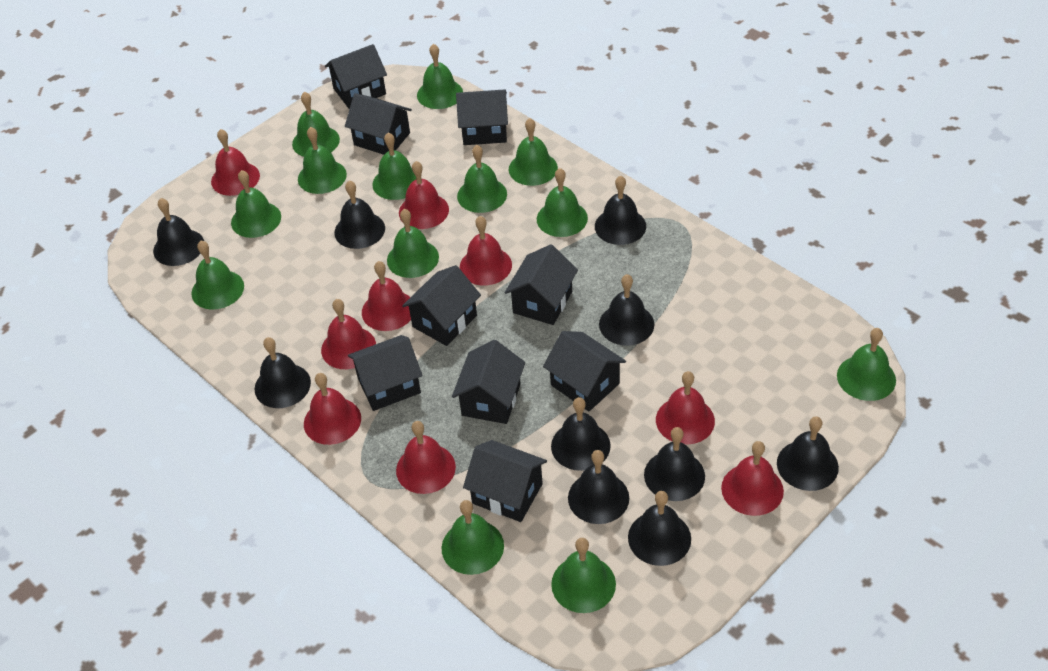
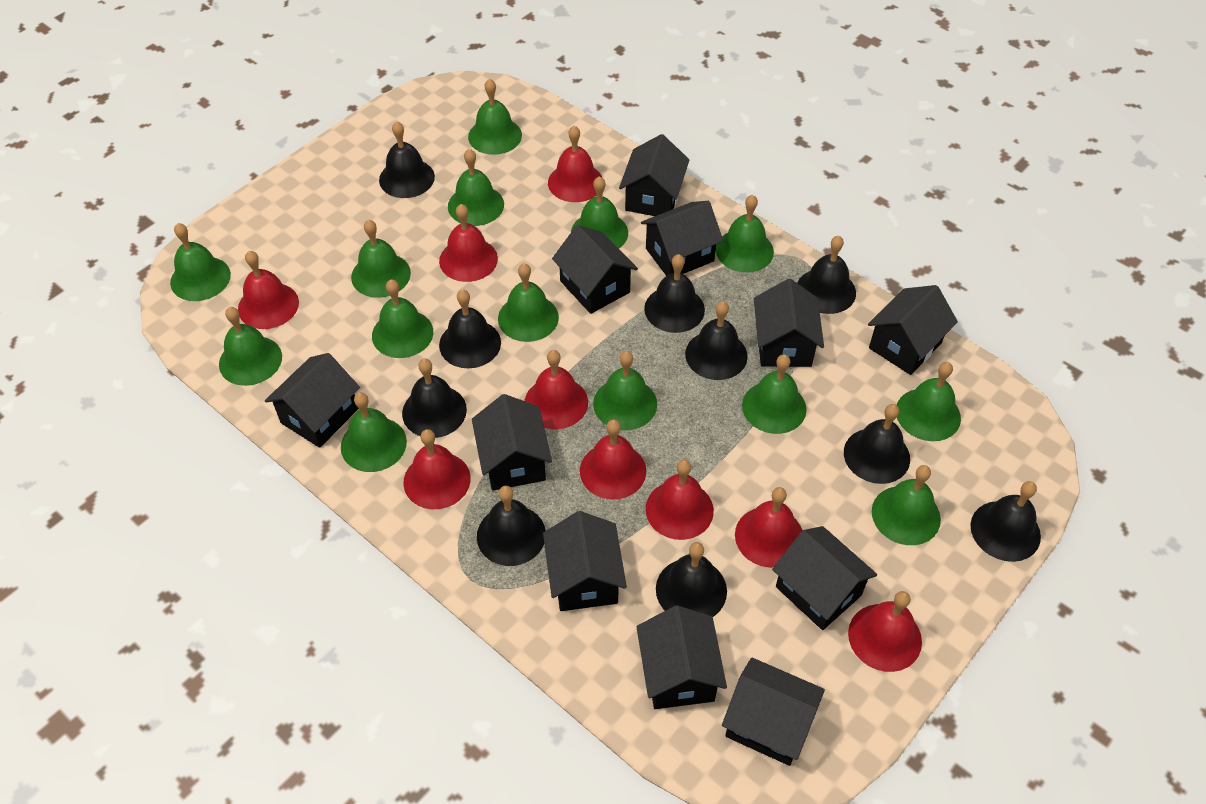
black house: 9 -> 11
green bell: 13 -> 14

